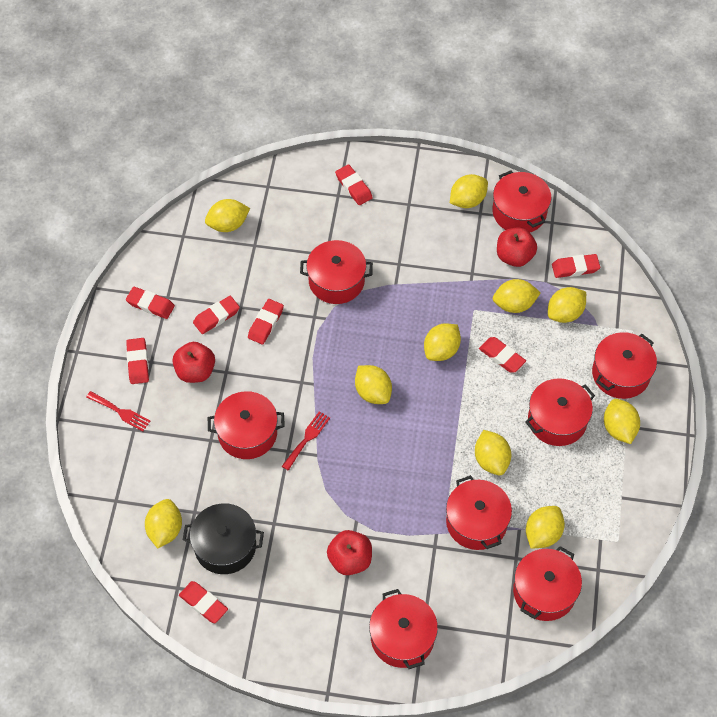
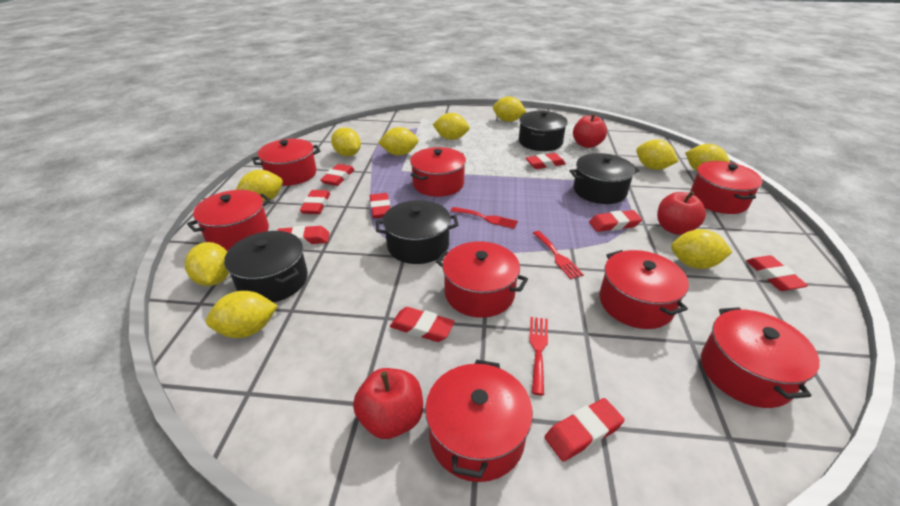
black pot: 1 -> 4
red eraser: 8 -> 9
red fork: 2 -> 3

